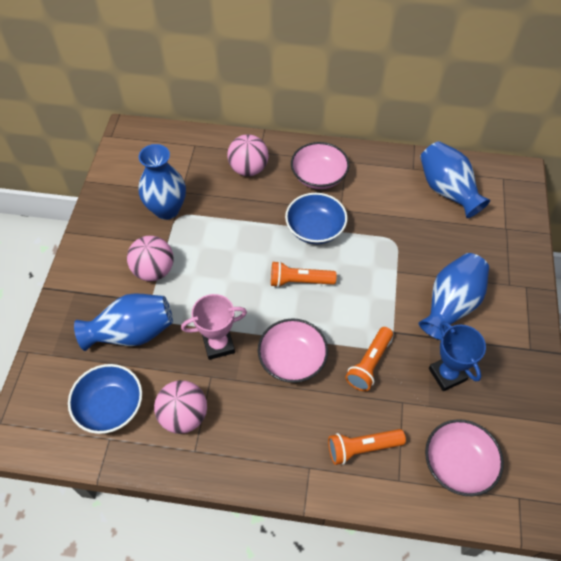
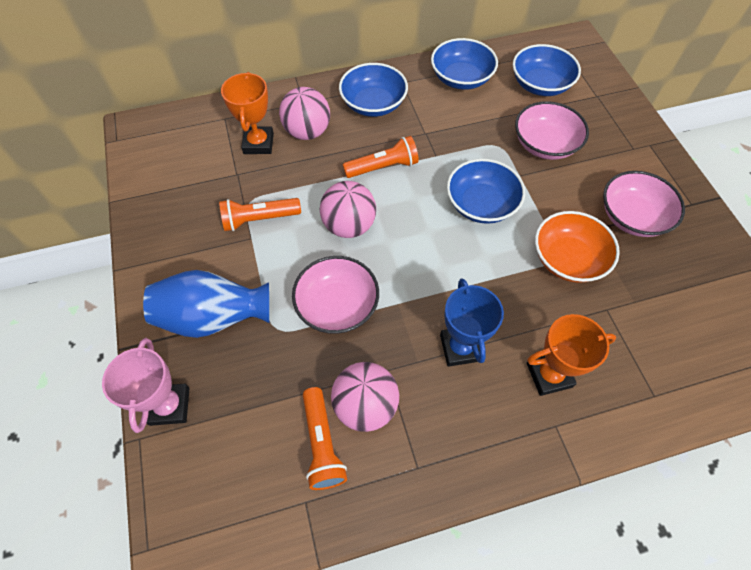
blue bowl: 2 -> 4
blue vase: 4 -> 1
orange bowl: 0 -> 1
orange trophy: 0 -> 2

